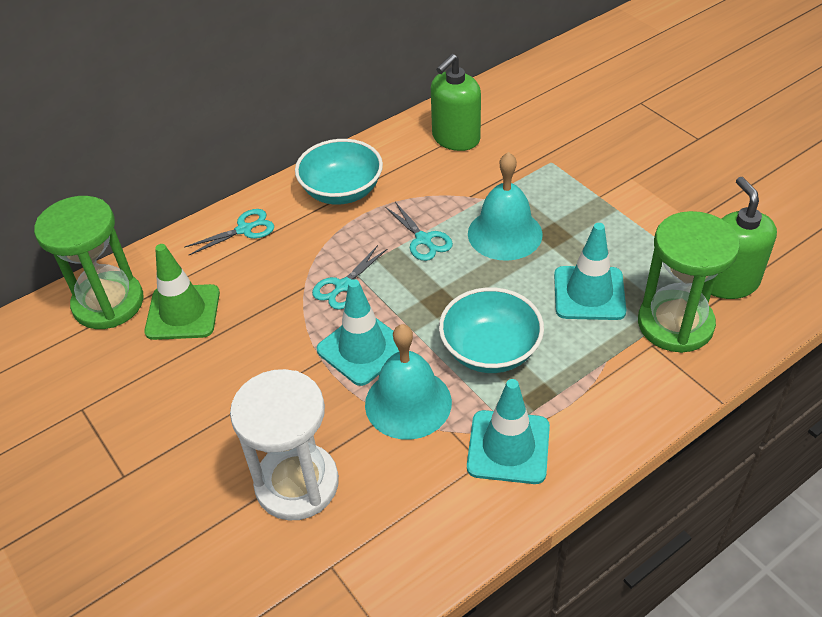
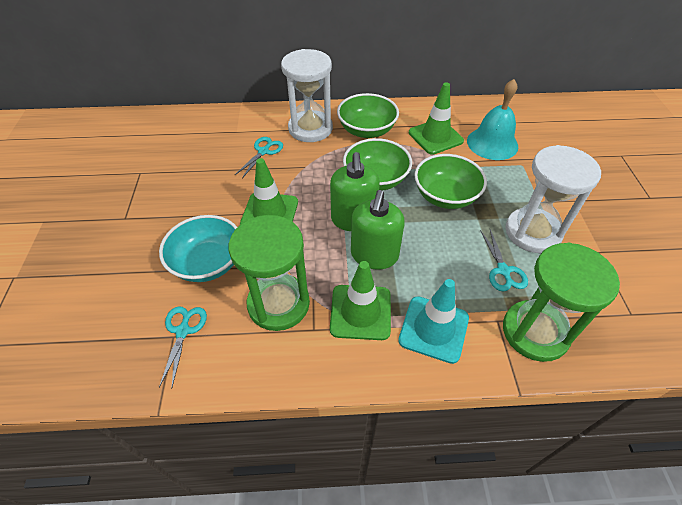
green bowl: 0 -> 3
green traffic cone: 1 -> 3
turquoise bell: 2 -> 1
turquoise bowl: 2 -> 1
turquoise traffic cone: 3 -> 1
white hourglass: 1 -> 2

